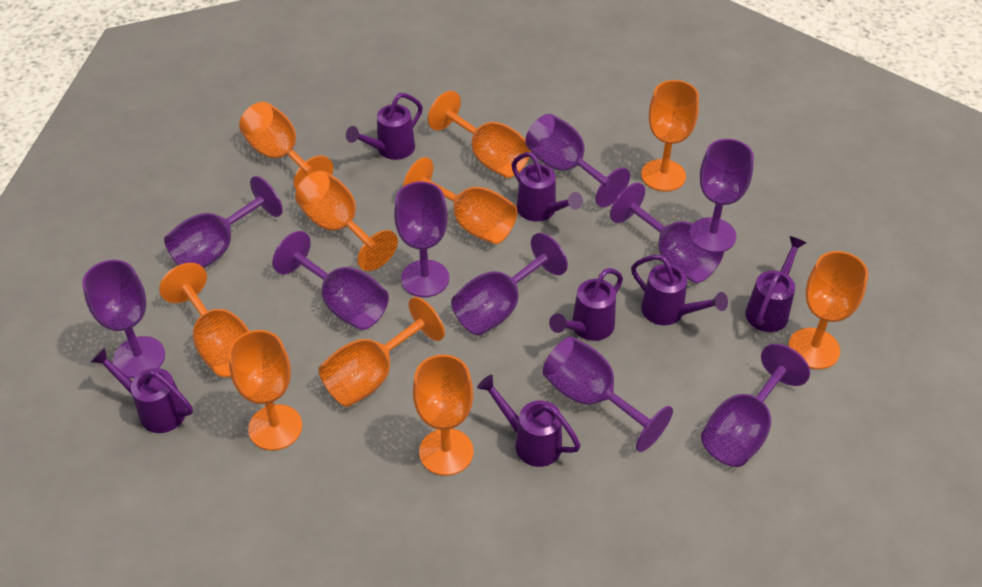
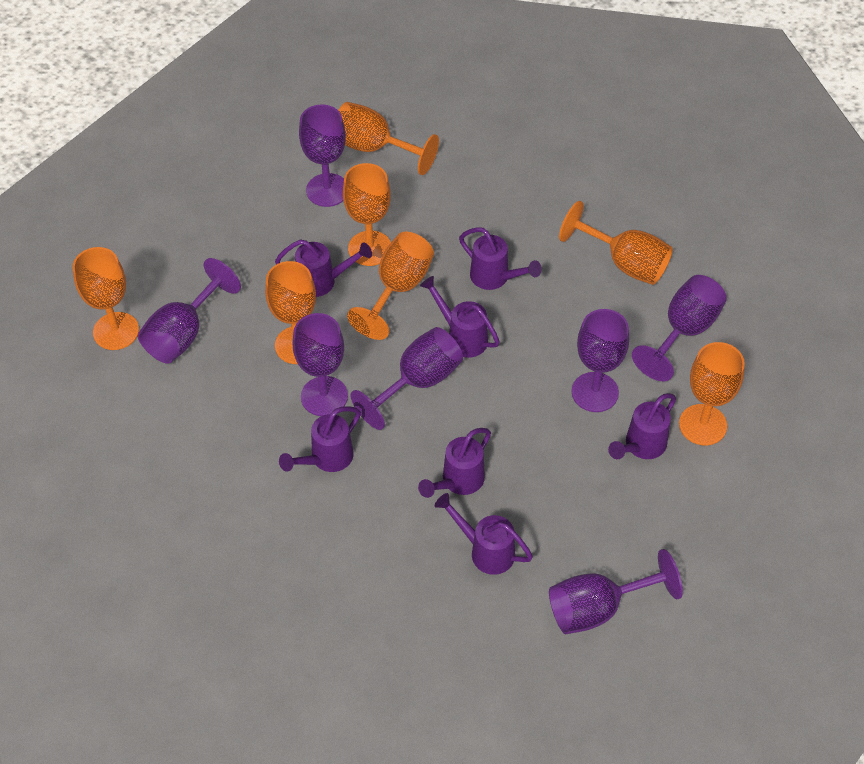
orange goblet: 10 -> 7
purple goblet: 10 -> 7

